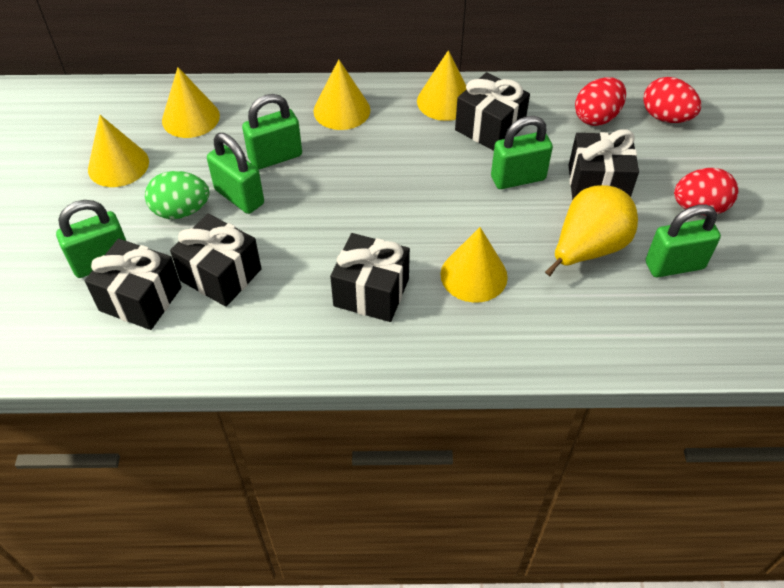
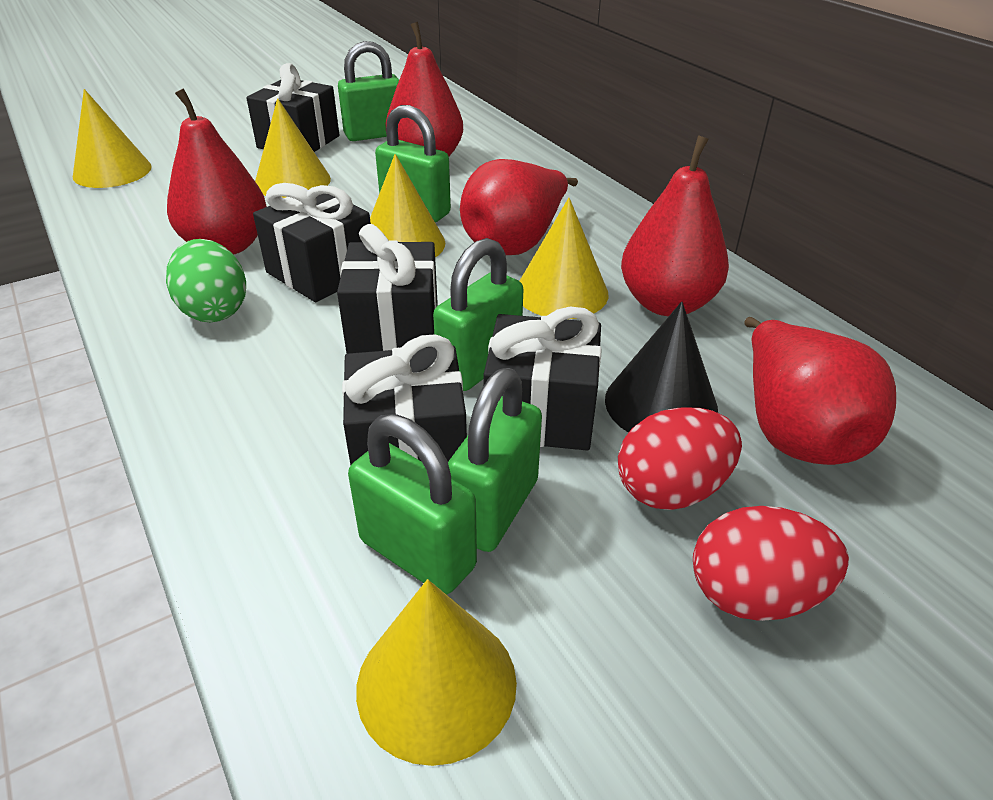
black cone: 0 -> 1
red egg: 3 -> 2
red pear: 0 -> 5
yellow pear: 1 -> 0

